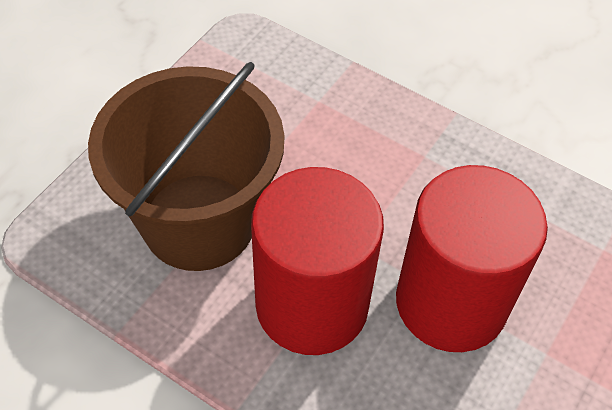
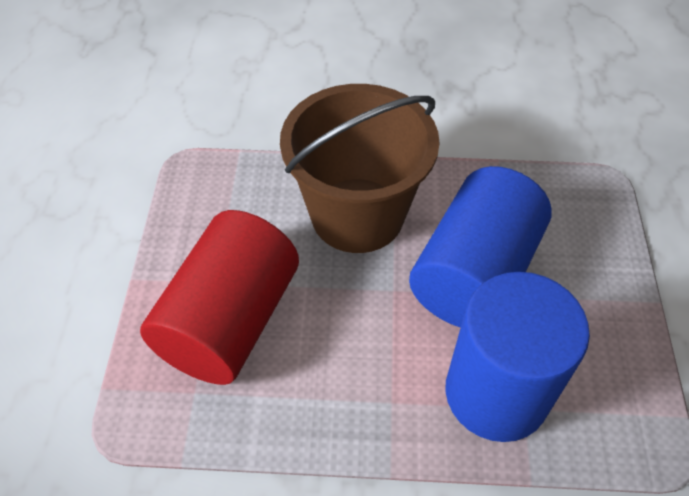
blue cylinder: 0 -> 2
red cylinder: 2 -> 1

